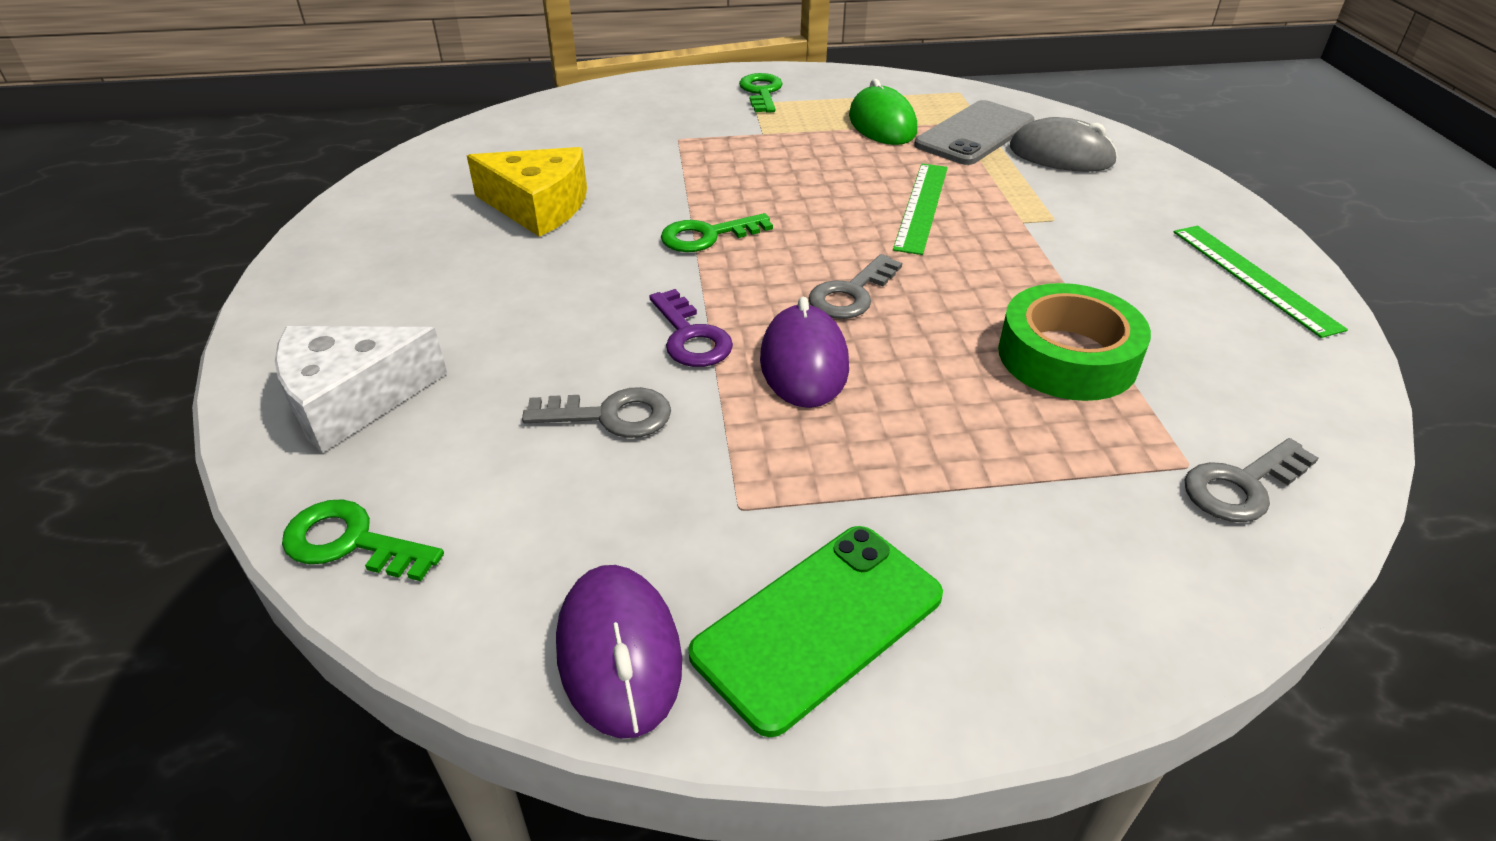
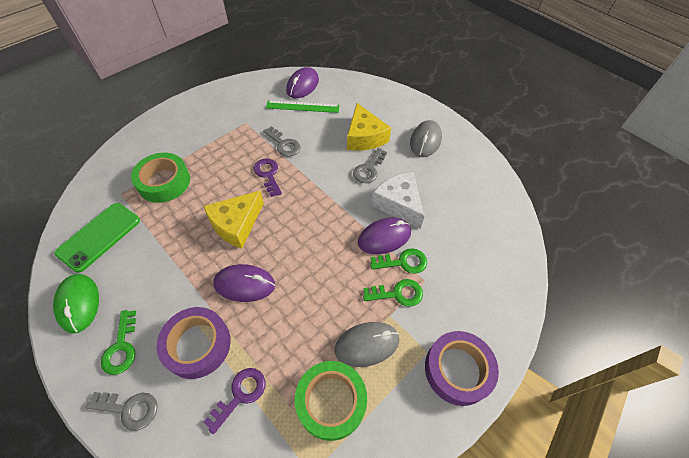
green ruler: 2 -> 1
green tape: 1 -> 2
grey mouse: 1 -> 2
grey phone: 1 -> 0
purple key: 1 -> 2
purple mouse: 2 -> 3
purple tape: 0 -> 2
yellow cheese: 1 -> 2

